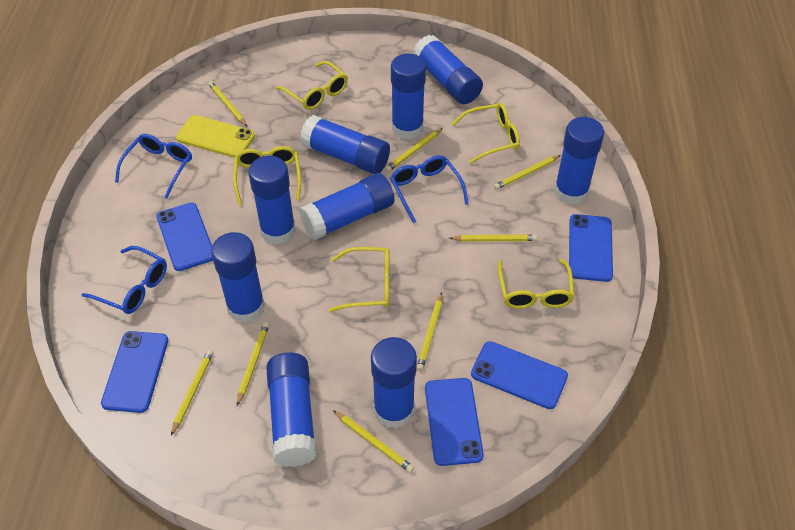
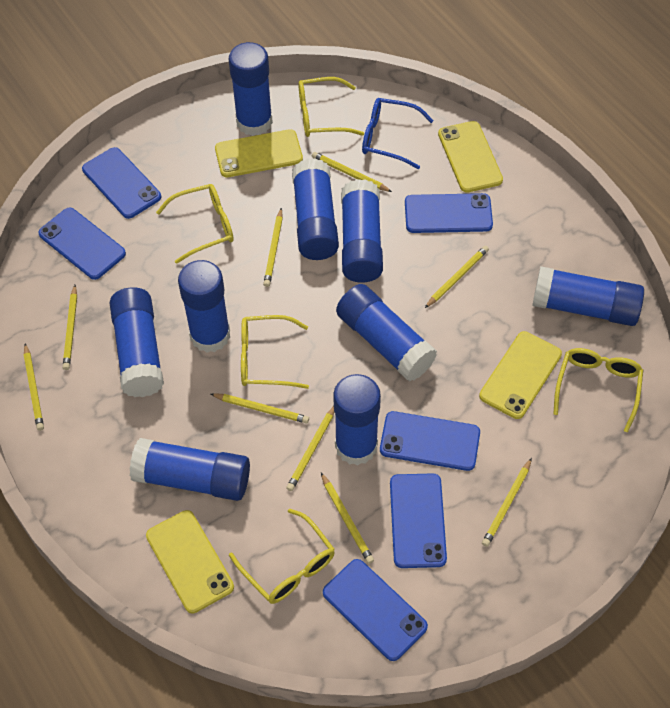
blue glasses: 3 -> 1
blue phone: 5 -> 6
yellow pencil: 8 -> 9
yellow phone: 1 -> 4

